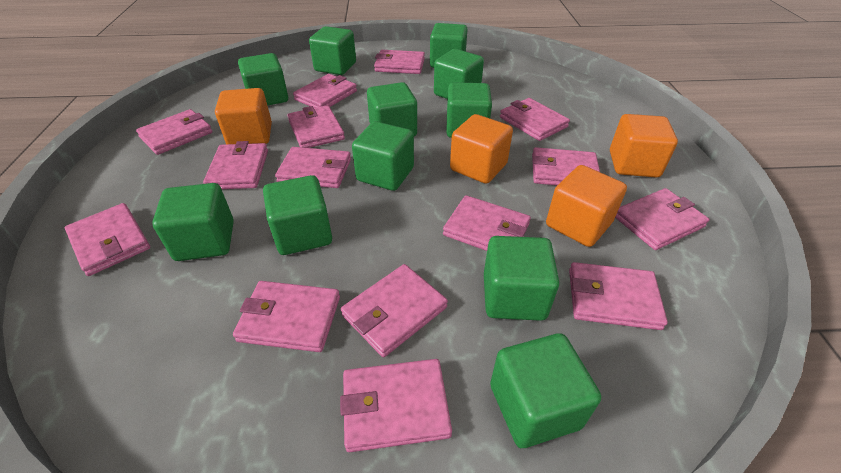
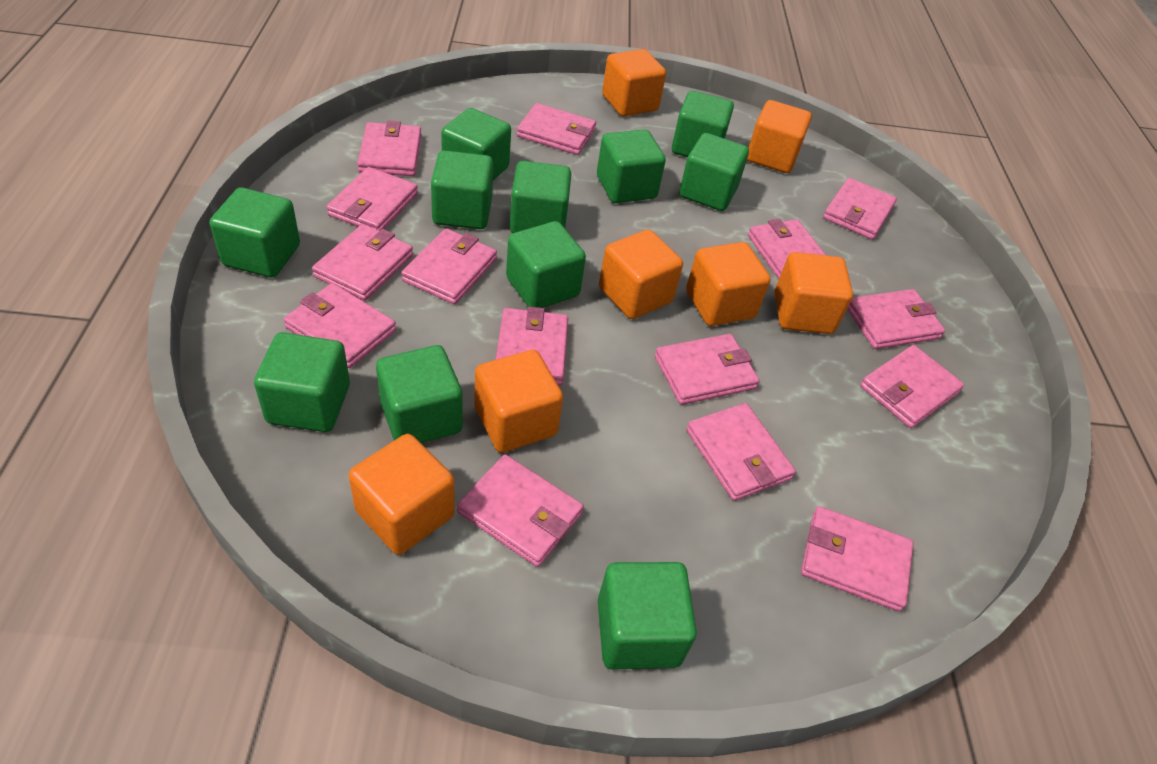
orange cube: 4 -> 7

